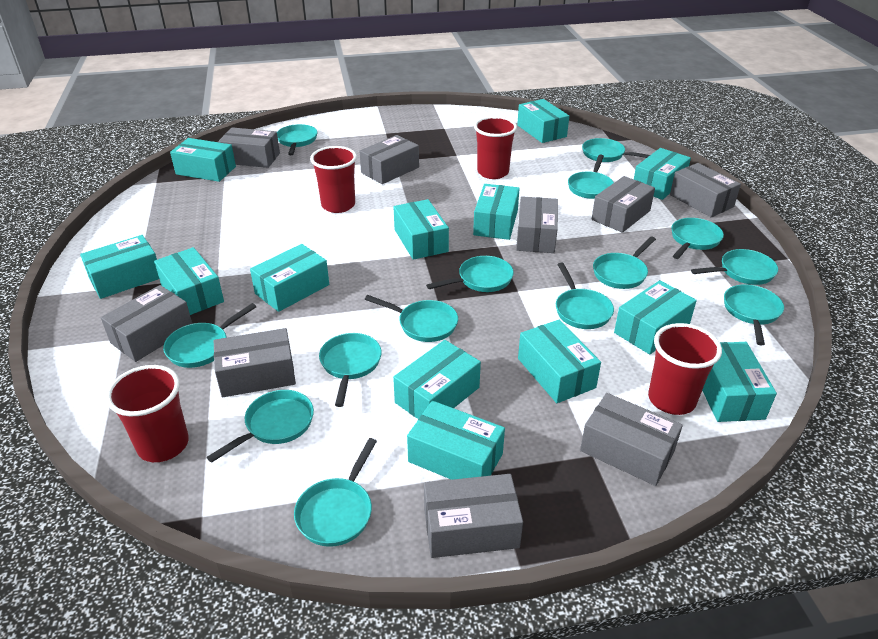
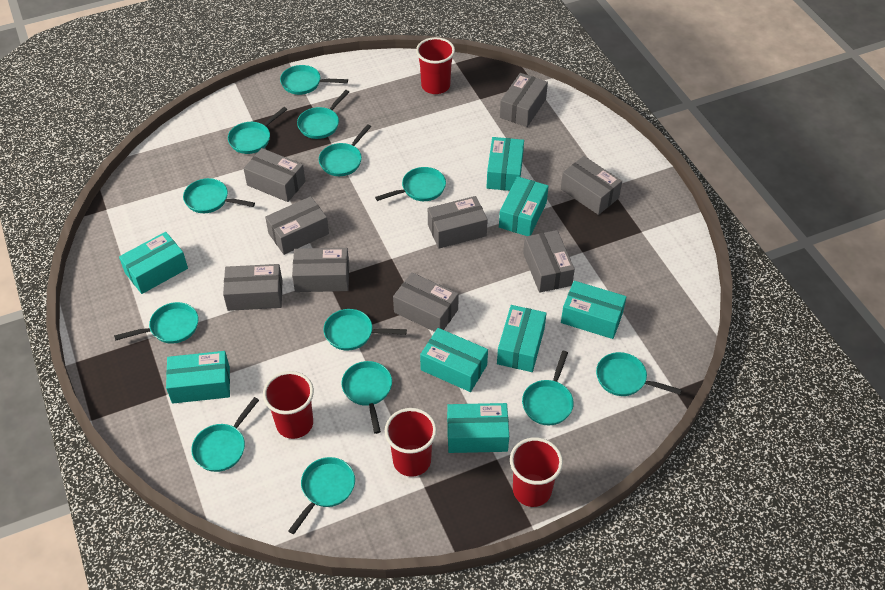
turquoise box: 13 -> 8
turquoise pan: 14 -> 13

